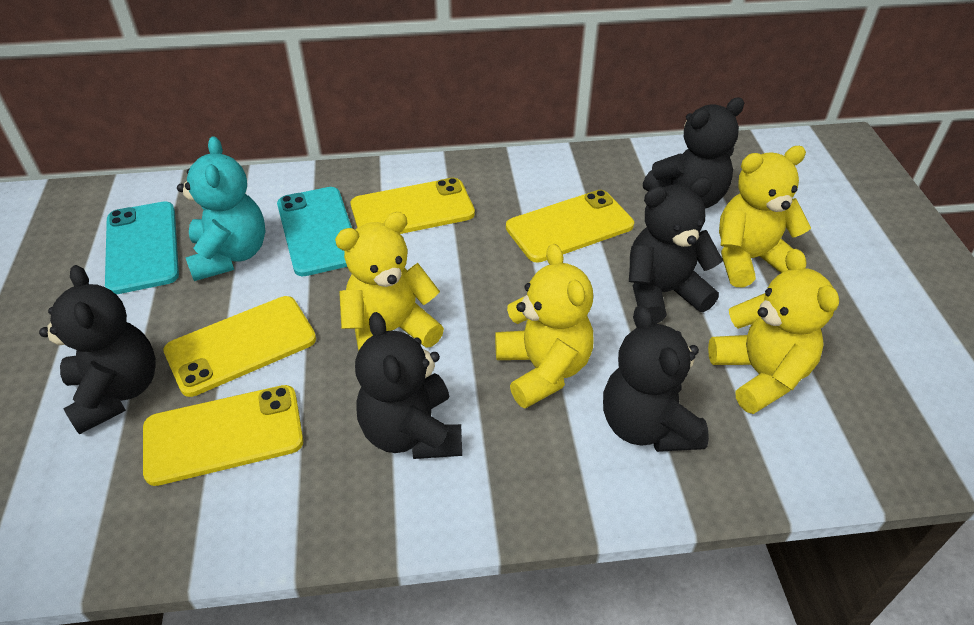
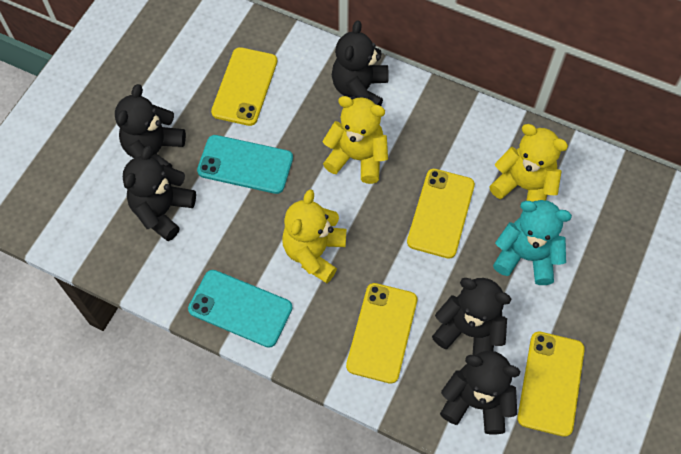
yellow teddy bear: 4 -> 3

